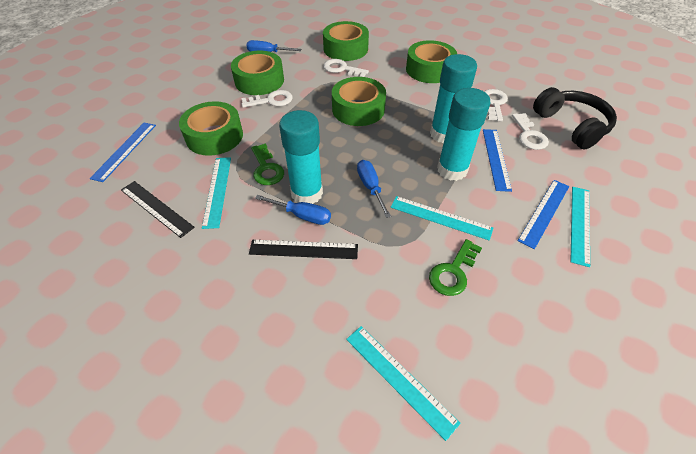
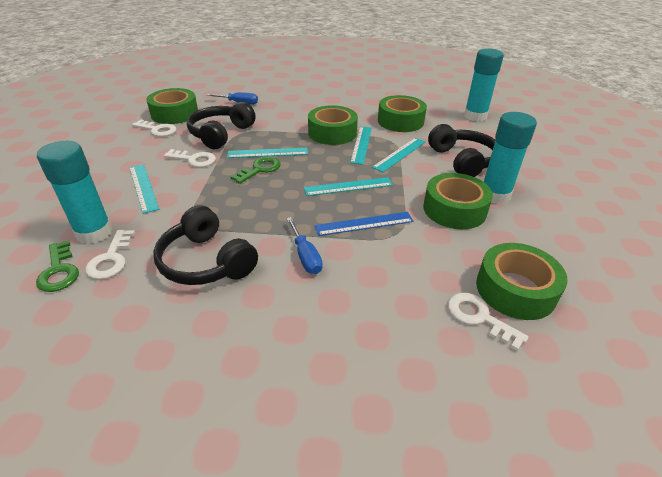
black headphones: 1 -> 3
black ruler: 2 -> 0
blue ruler: 3 -> 1
blue screwdriver: 3 -> 2
turquoise ruler: 4 -> 5

